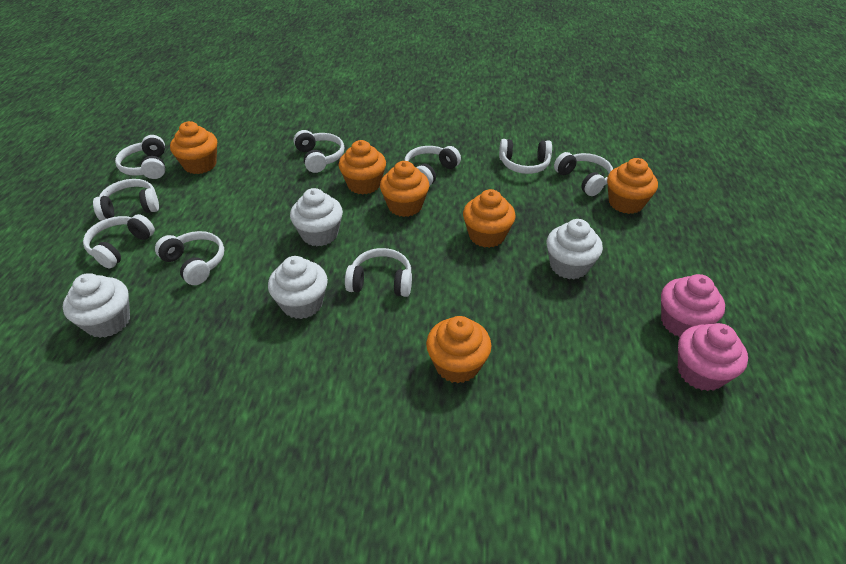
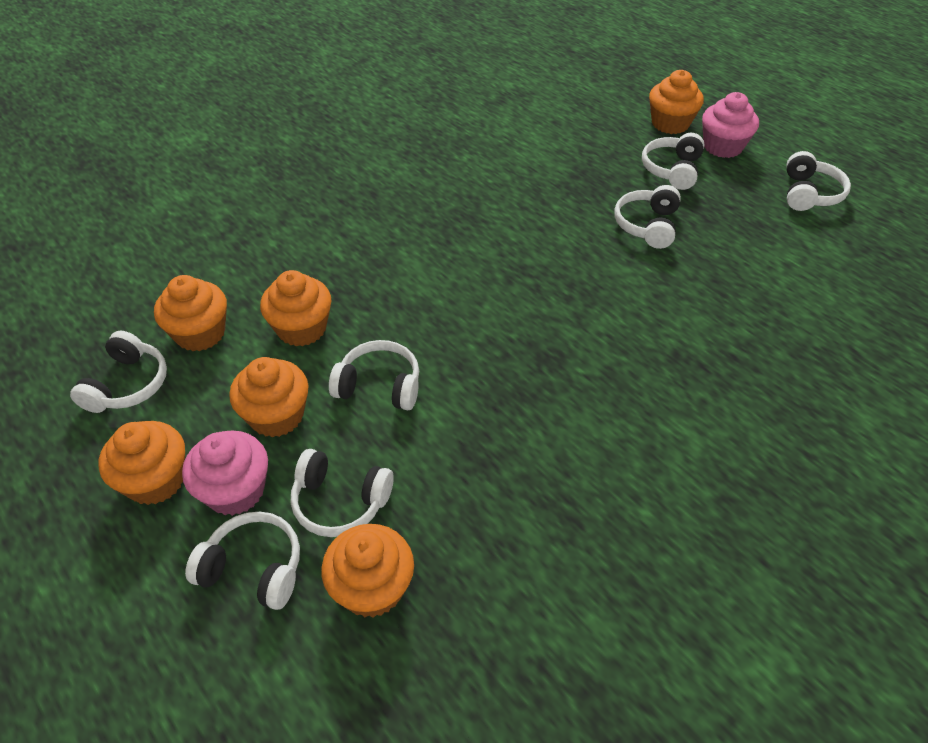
white cupcake: 4 -> 0
white headphones: 9 -> 7

